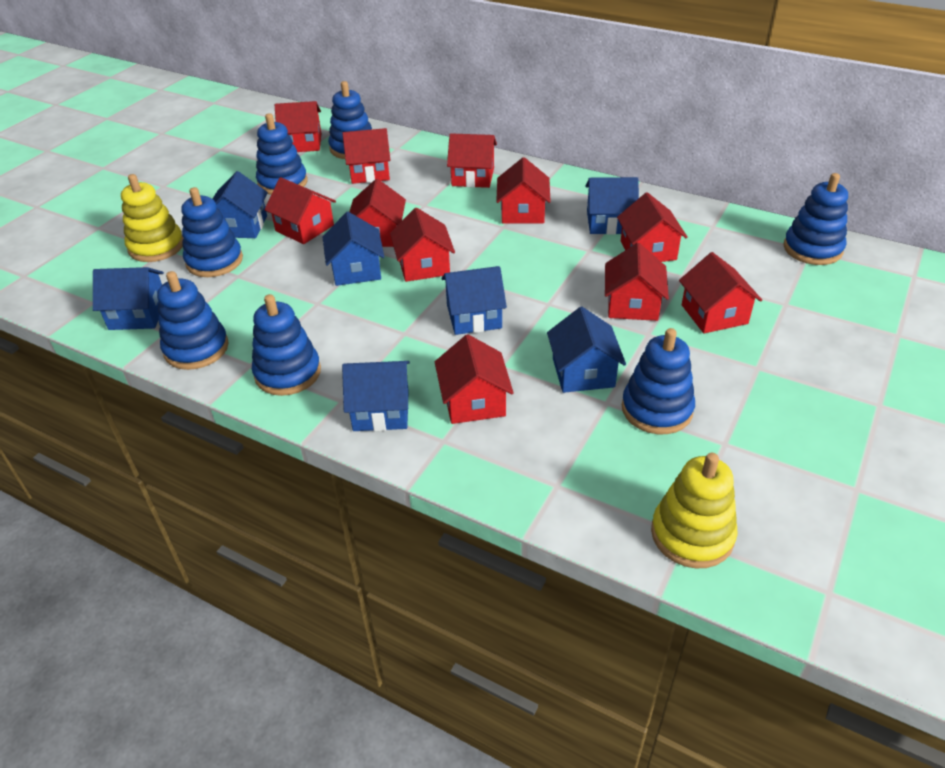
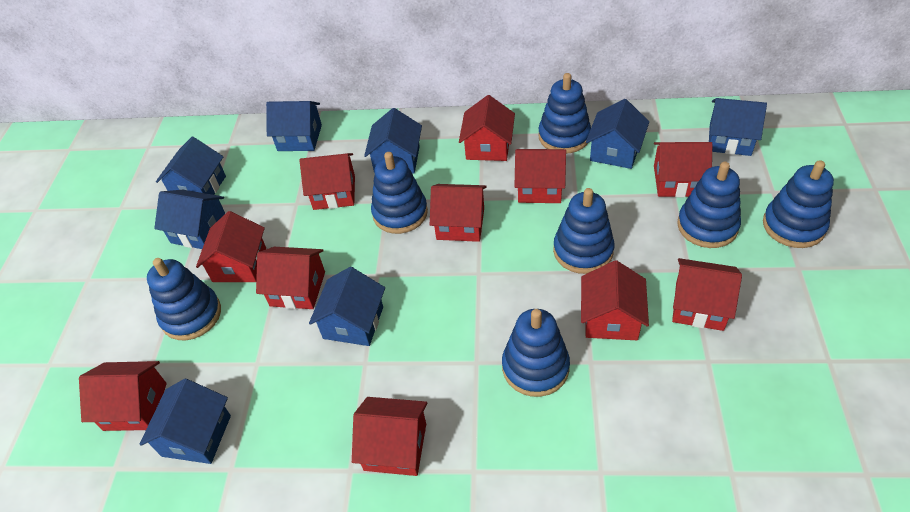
blue house: 7 -> 8
yellow stacking toy: 2 -> 0

